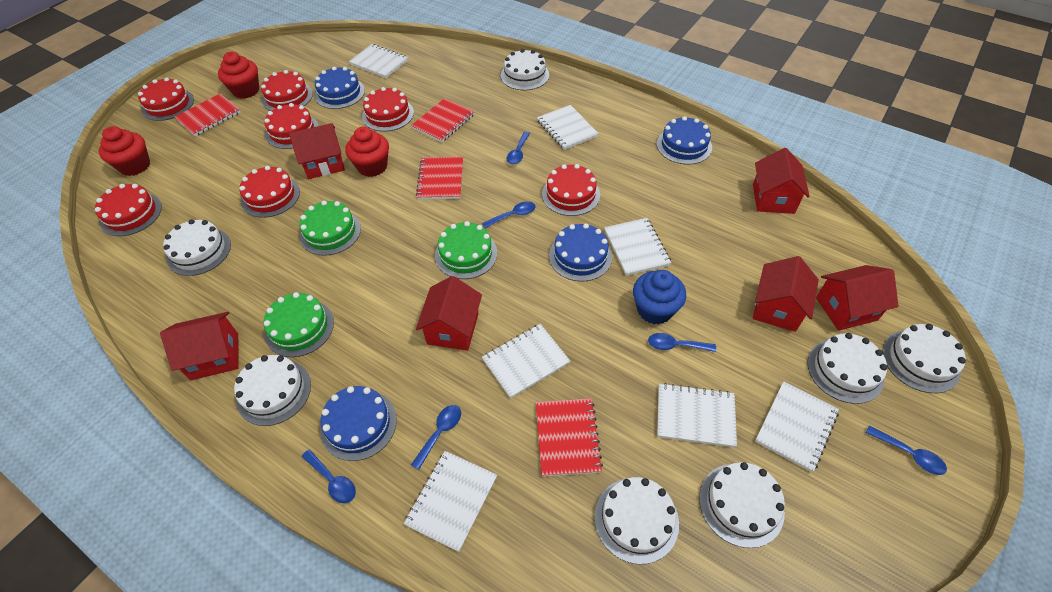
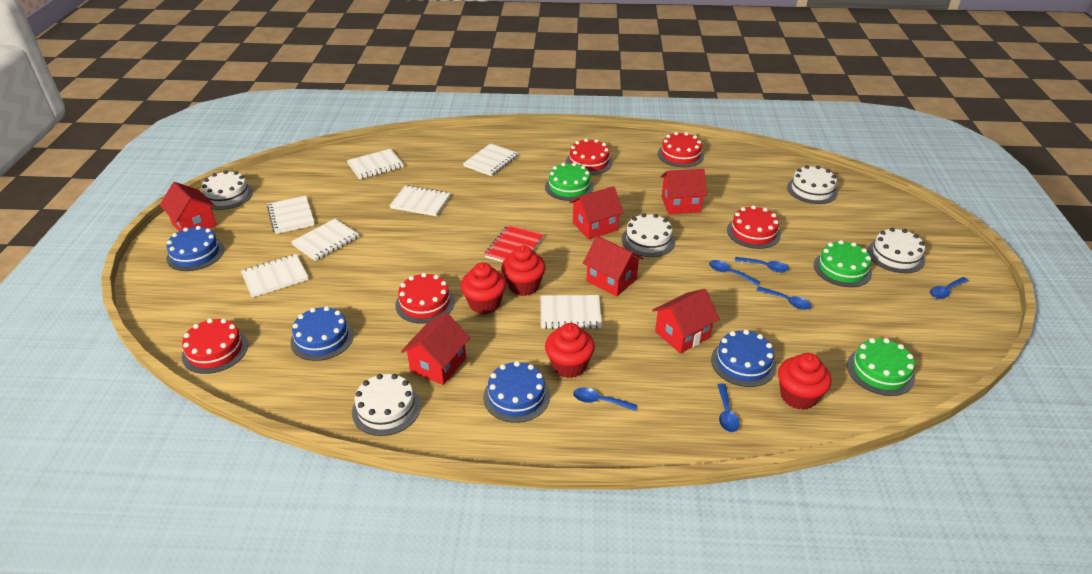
blue cupcake: 1 -> 0
red cake: 7 -> 5
red cupcake: 3 -> 4
red notebook: 4 -> 1
white cake: 7 -> 5

